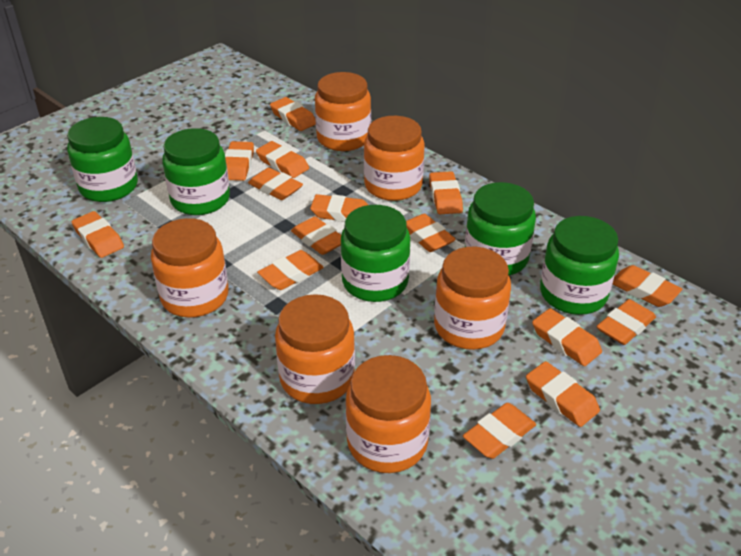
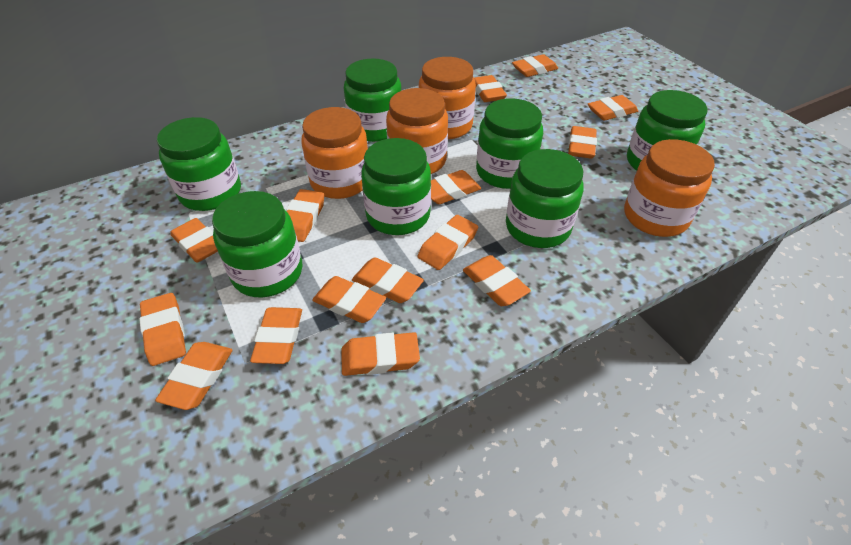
green jar: 5 -> 7
orange jar: 6 -> 4

